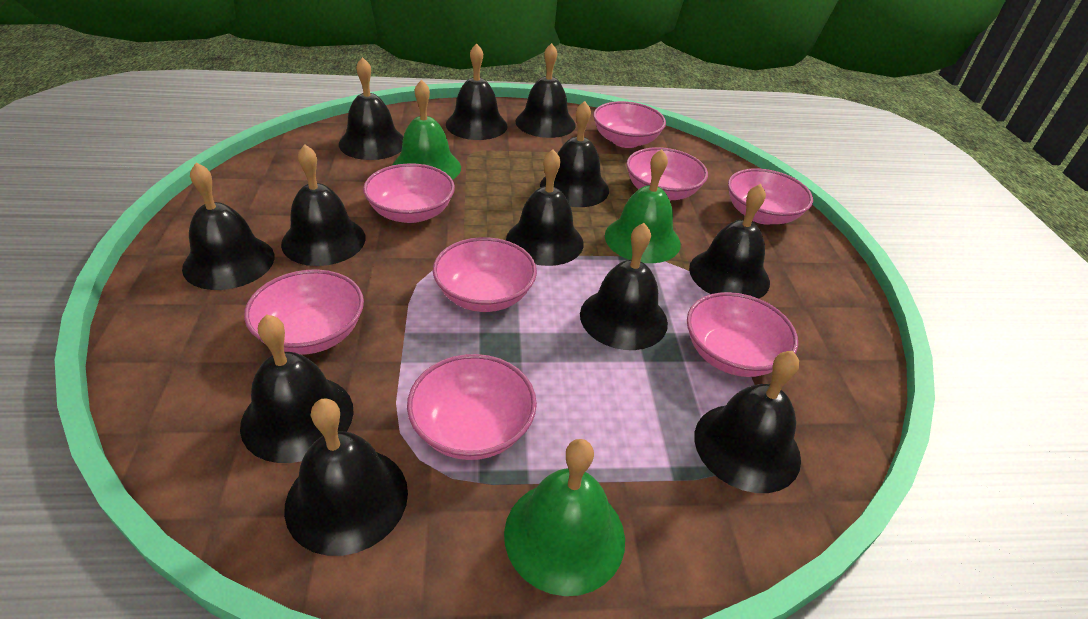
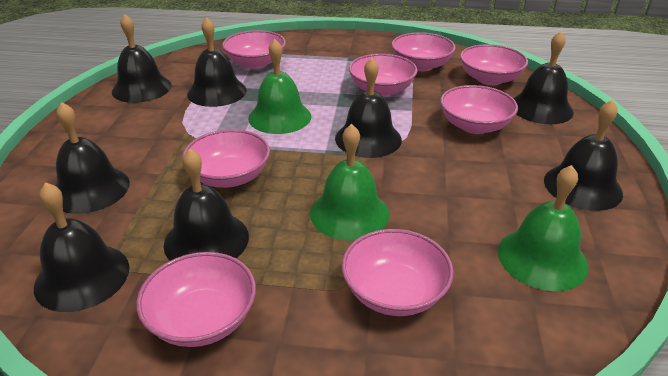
black bell: 12 -> 8

